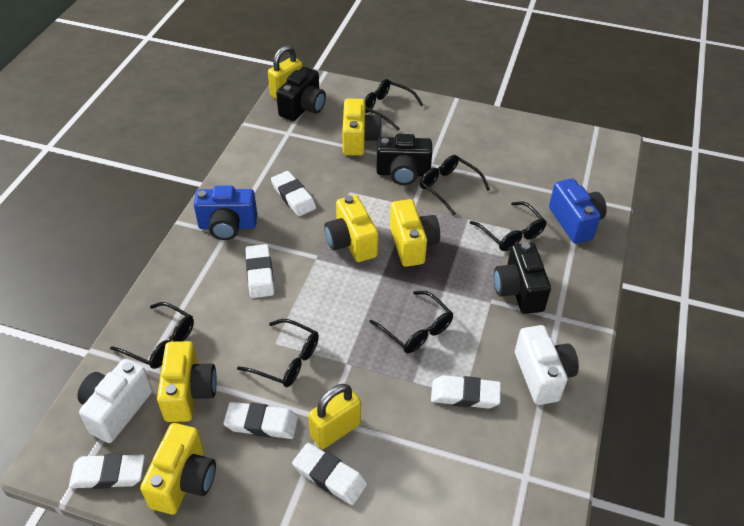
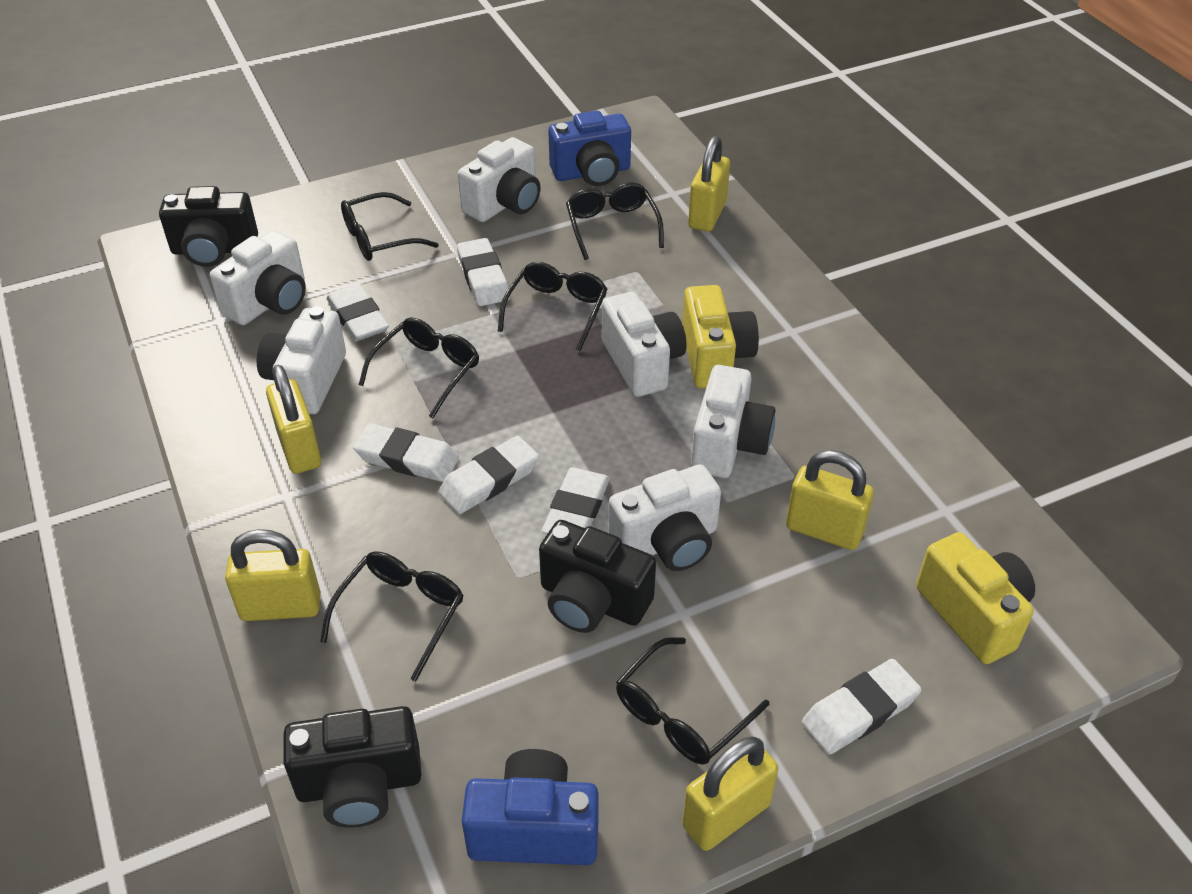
white camera: 2 -> 6
yellow camera: 5 -> 2
yellow padlock: 2 -> 5

